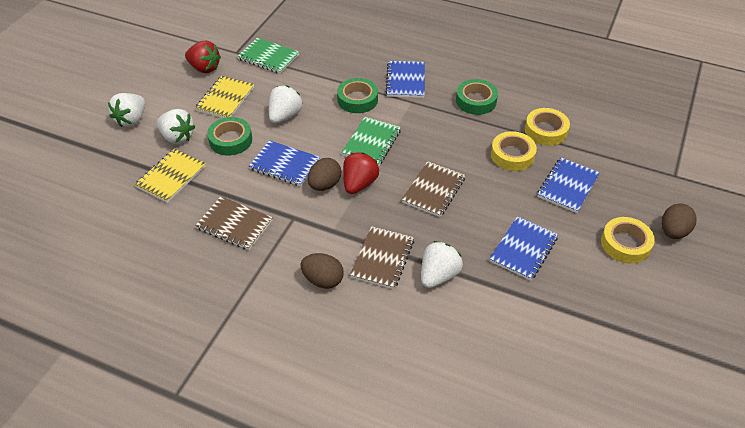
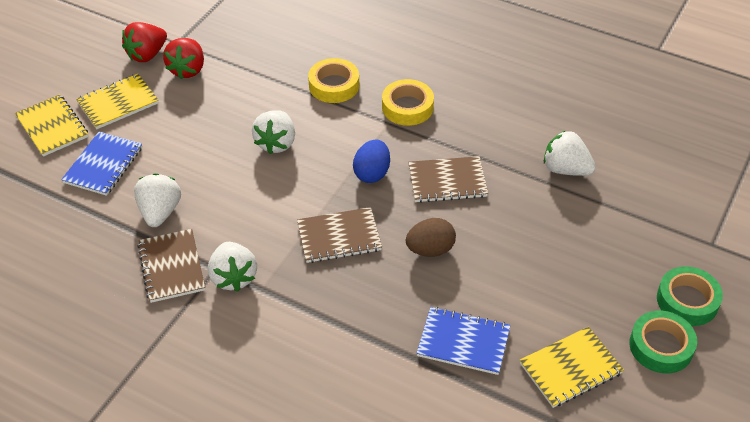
blue egg: 0 -> 1
blue notebook: 4 -> 2
brown egg: 3 -> 1
green notebook: 2 -> 0
green tape: 3 -> 2
yellow notebook: 2 -> 3
yellow tape: 3 -> 2

